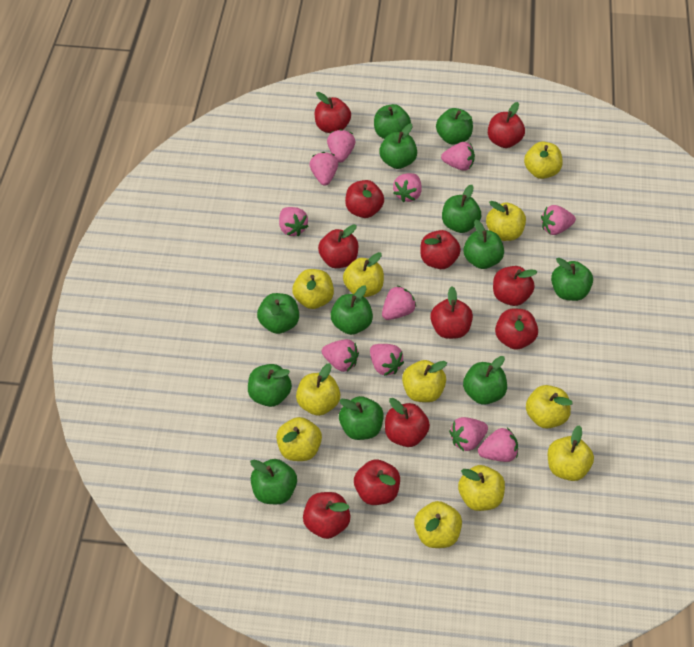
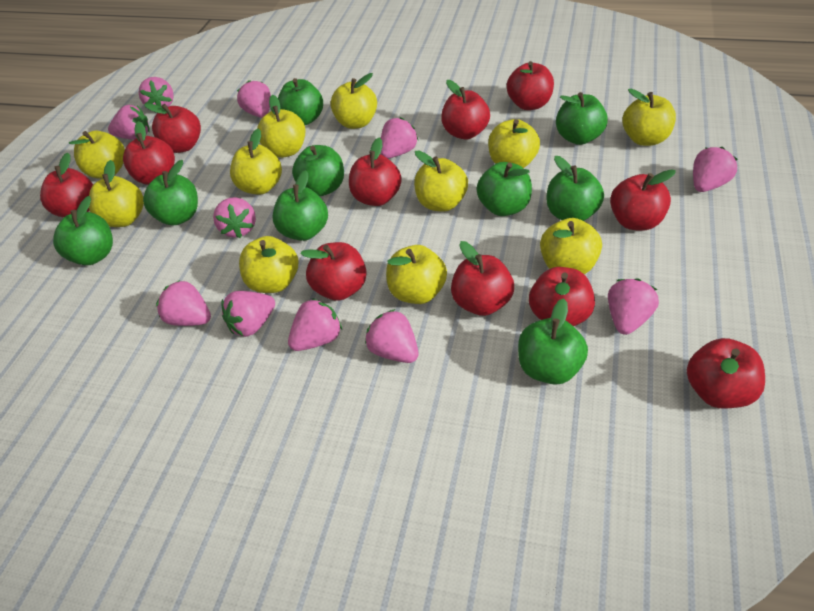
green apple: 12 -> 9

